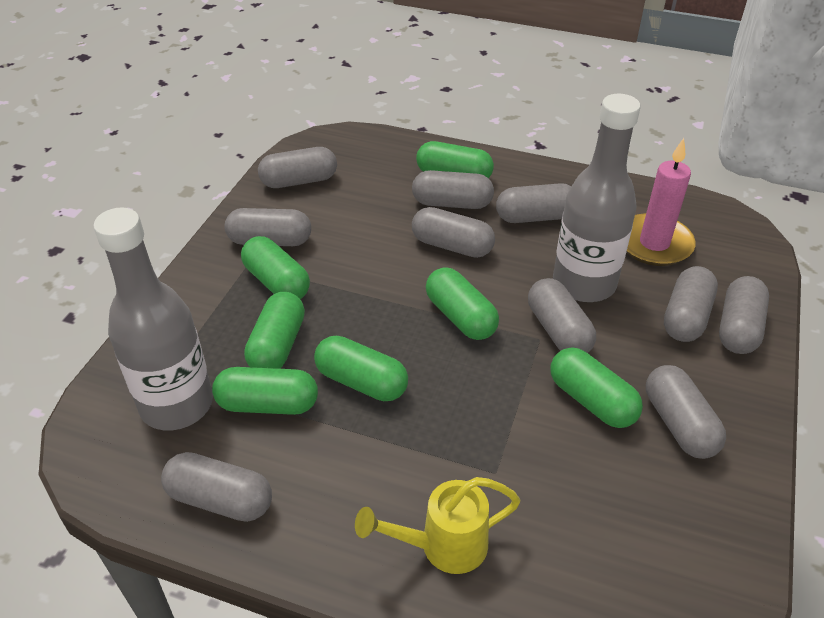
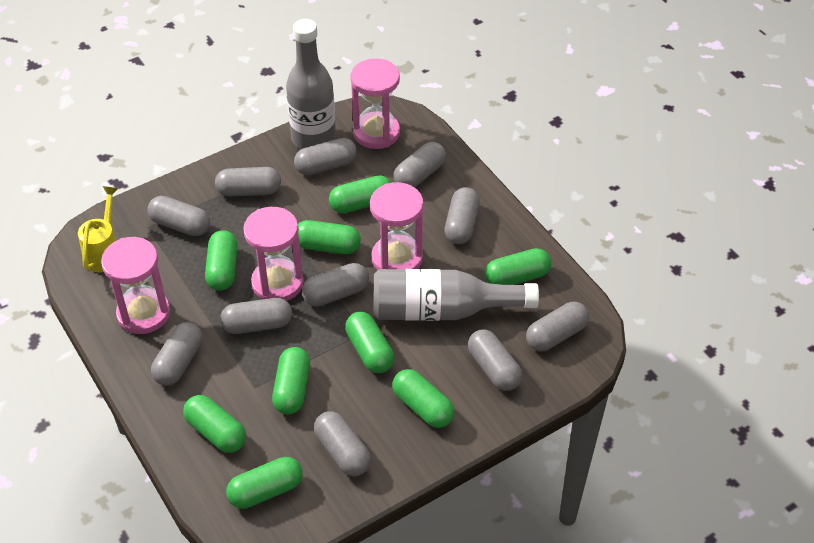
green capsule: 7 -> 9
grey capsule: 10 -> 11
pink candle: 1 -> 0
pink hourglass: 0 -> 4

